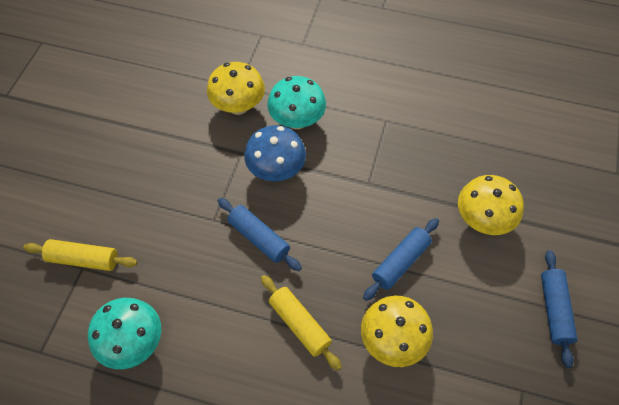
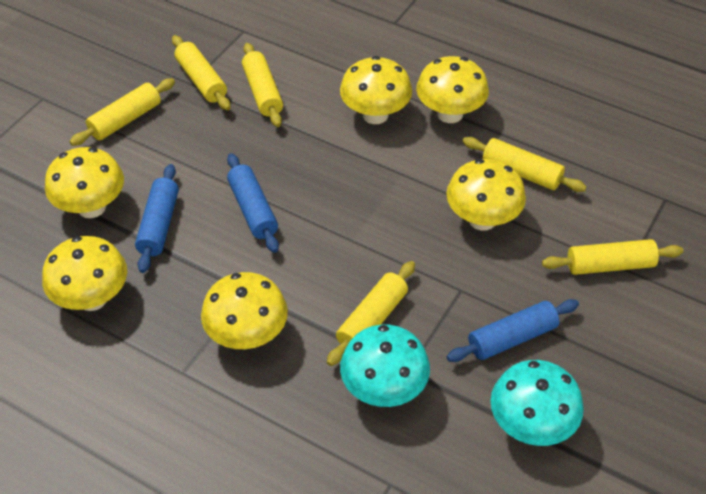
blue mushroom: 1 -> 0
yellow mushroom: 3 -> 6
yellow rolling pin: 2 -> 6

